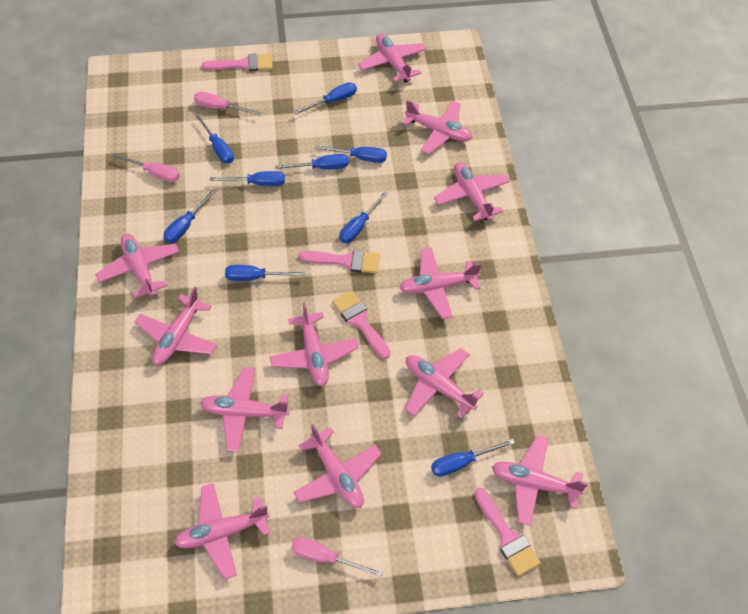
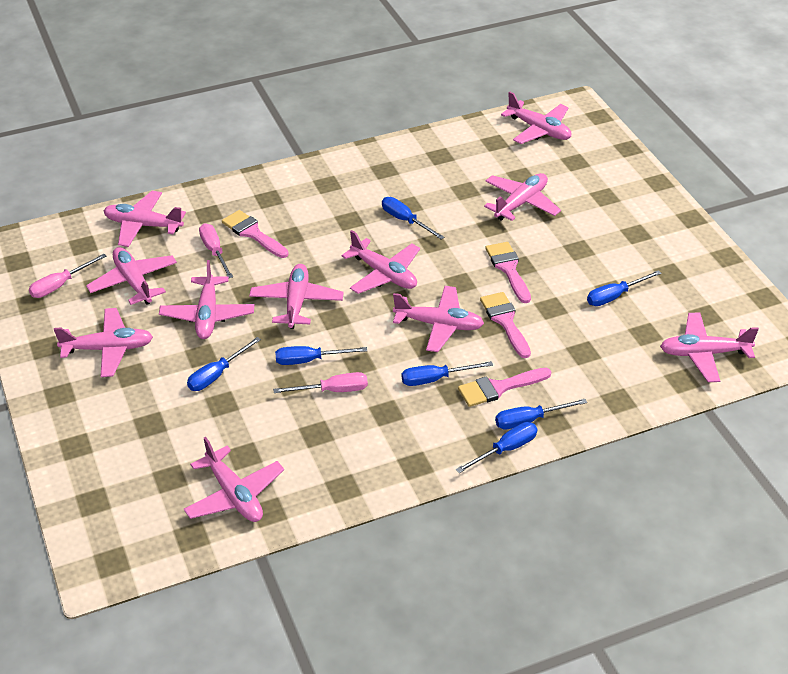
blue screwdriver: 9 -> 7
pink plane: 12 -> 11

